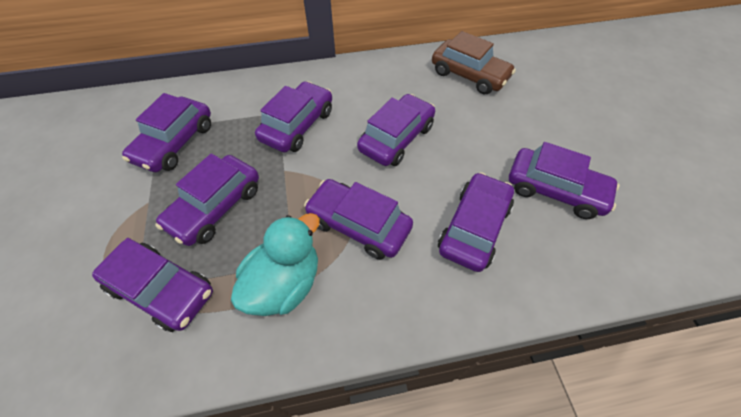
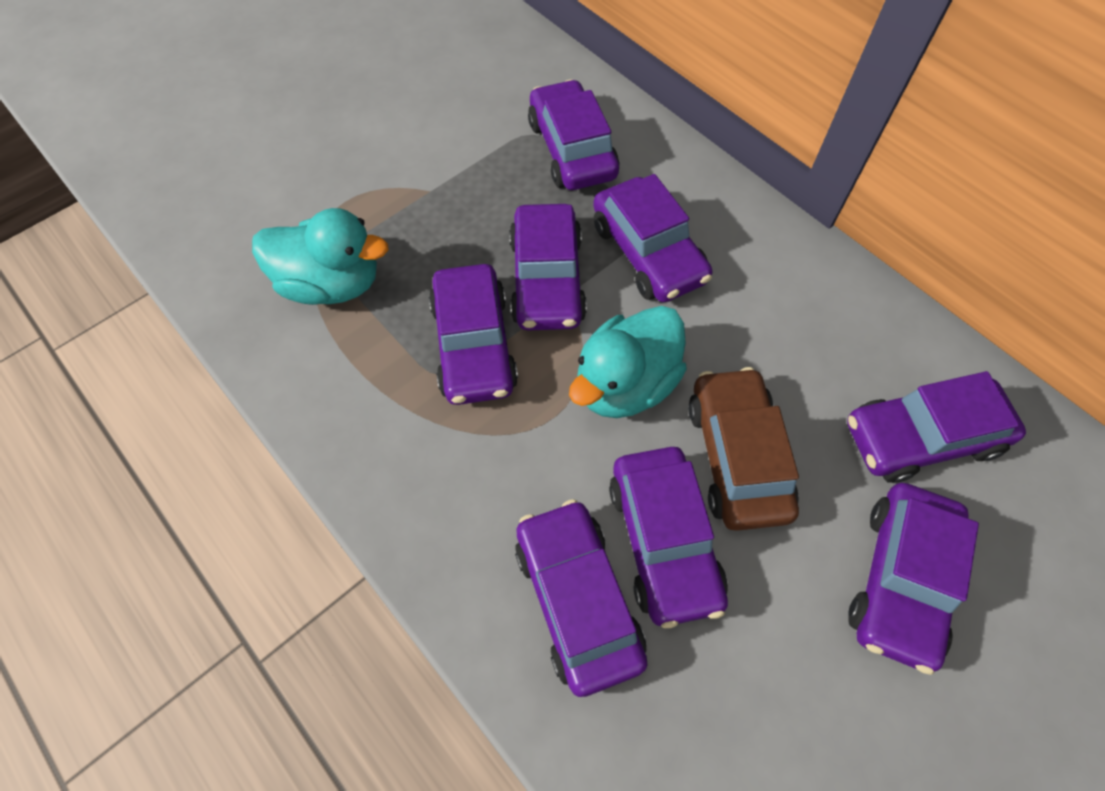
turquoise duck: 1 -> 2

